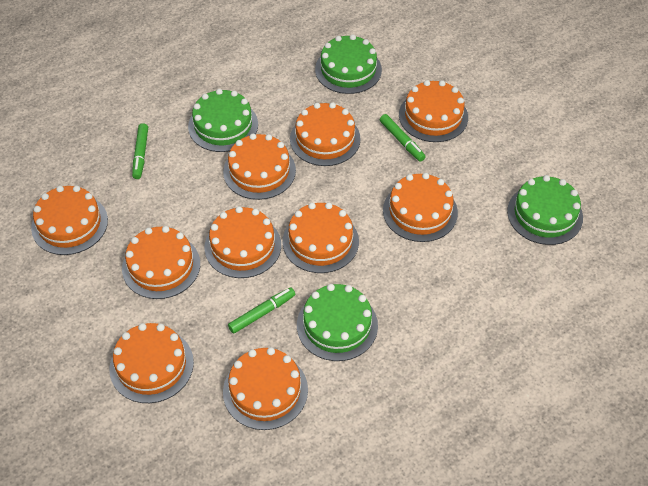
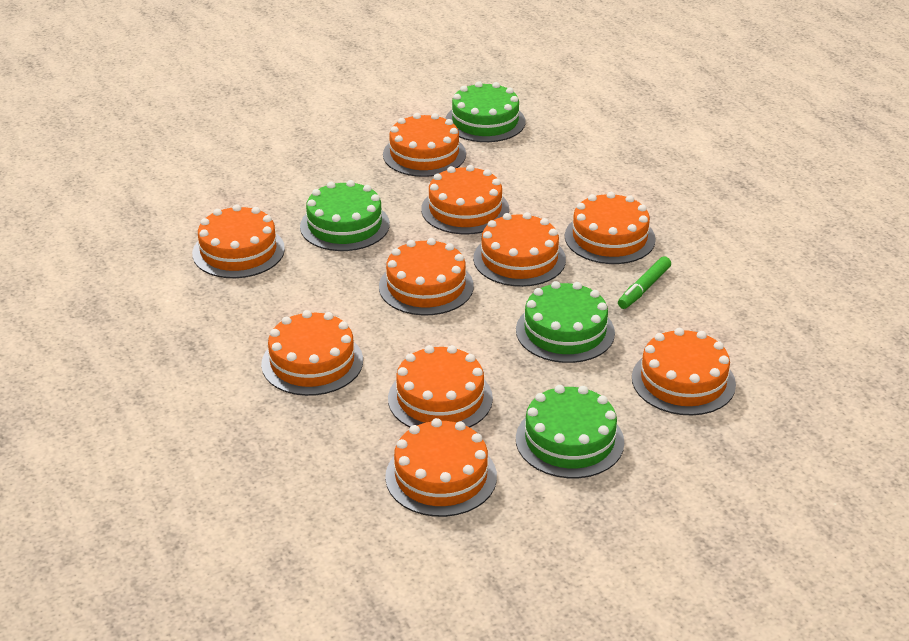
green marker: 3 -> 1

